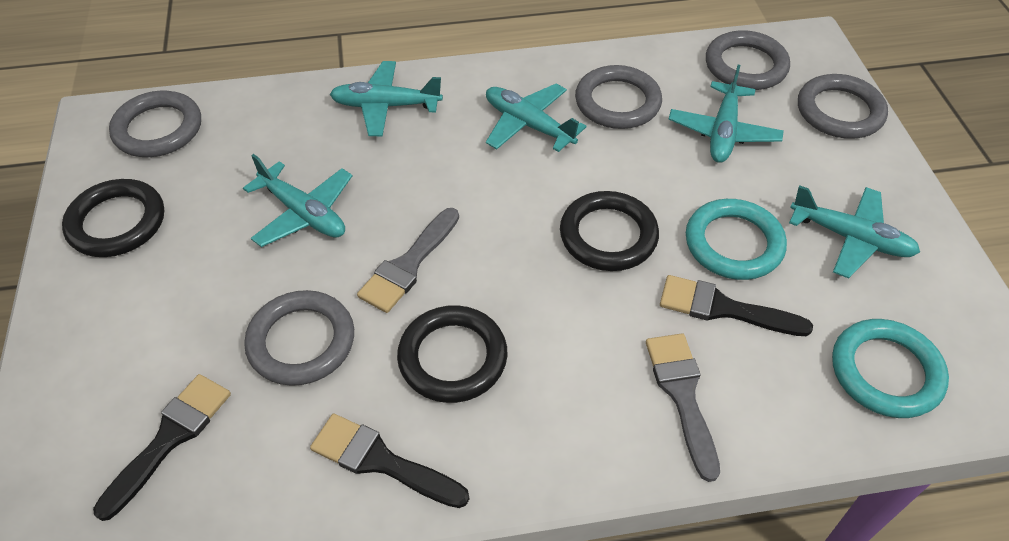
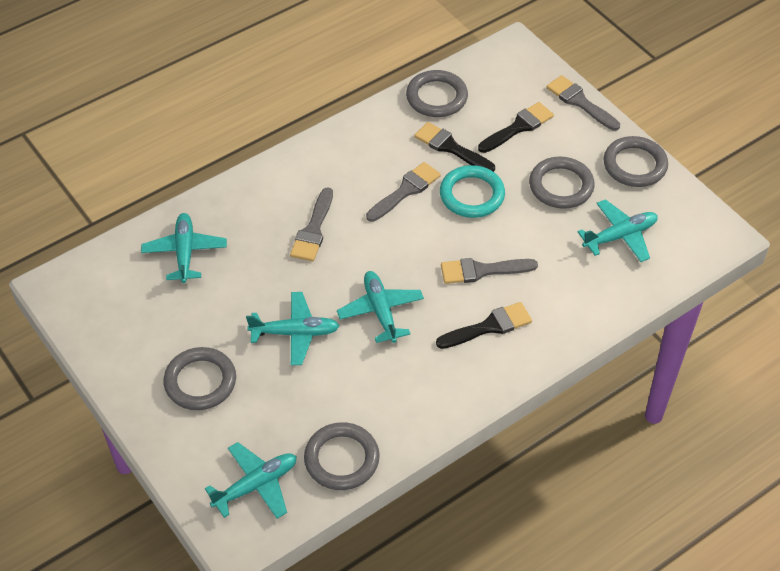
black ring: 3 -> 0
grey brush: 2 -> 4
turquoise ring: 2 -> 1

